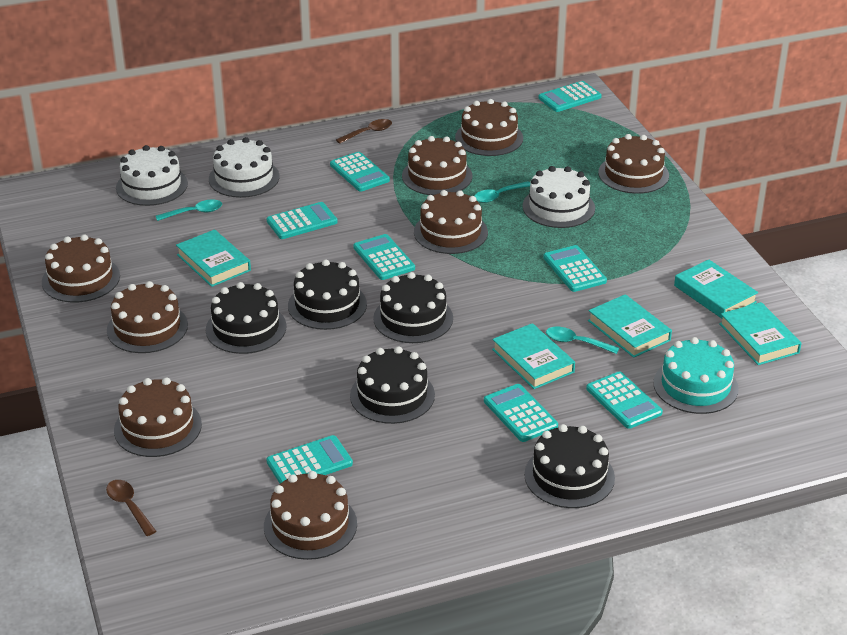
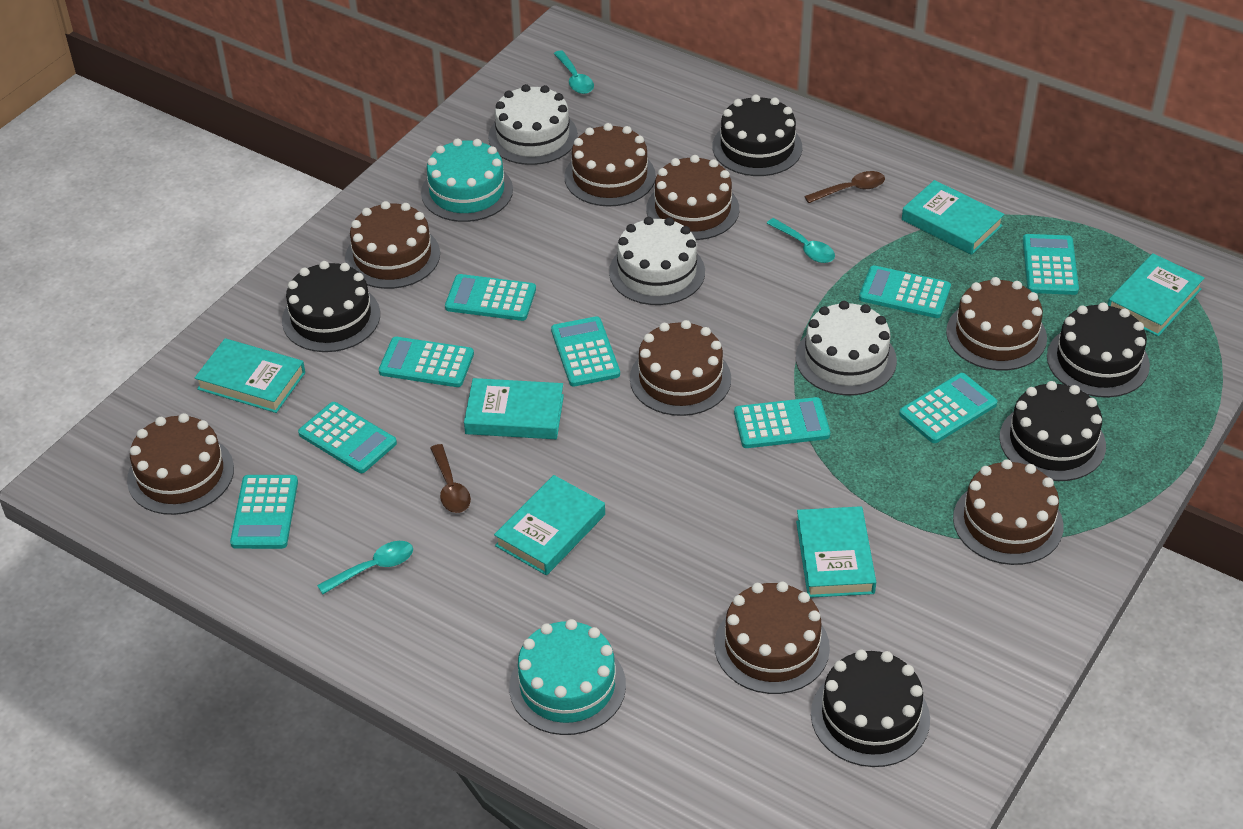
turquoise book: 5 -> 6
turquoise cake: 1 -> 2
turquoise calculator: 8 -> 9

